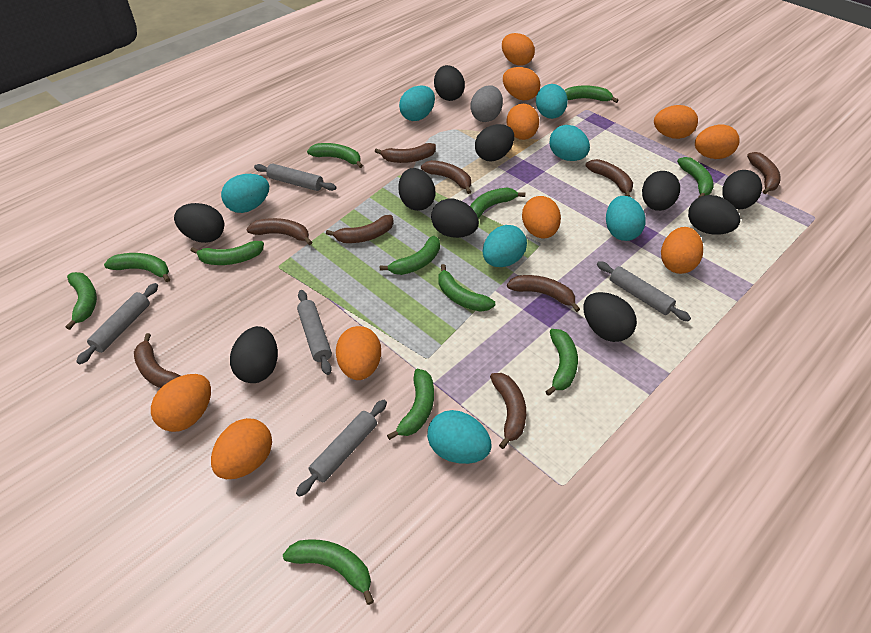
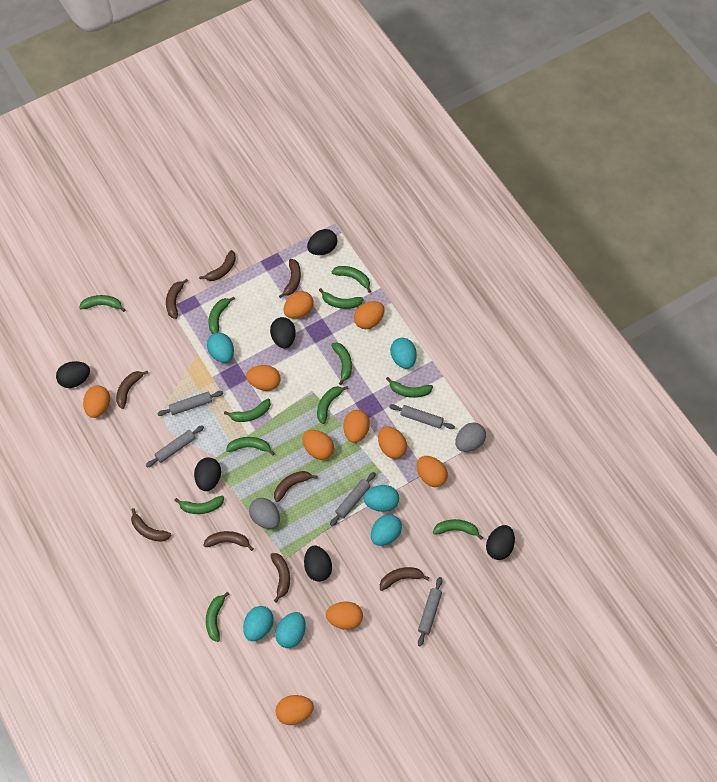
black egg: 10 -> 6
grey egg: 1 -> 2
turquoise egg: 7 -> 6

